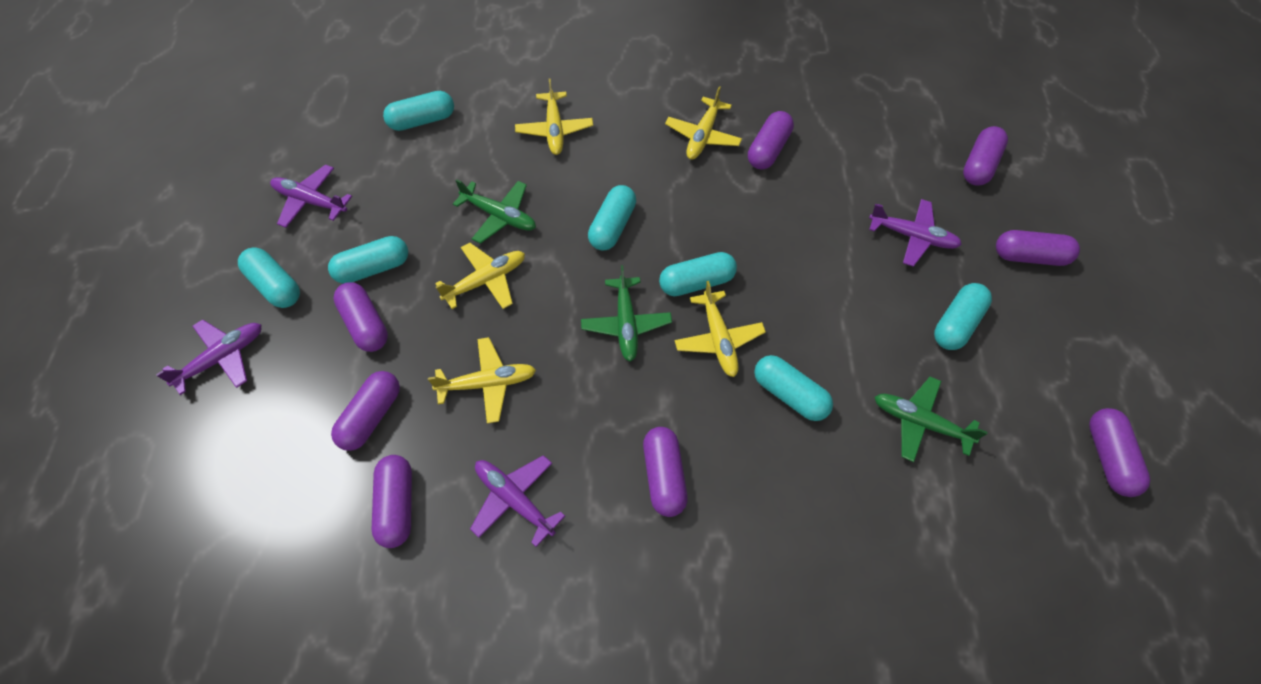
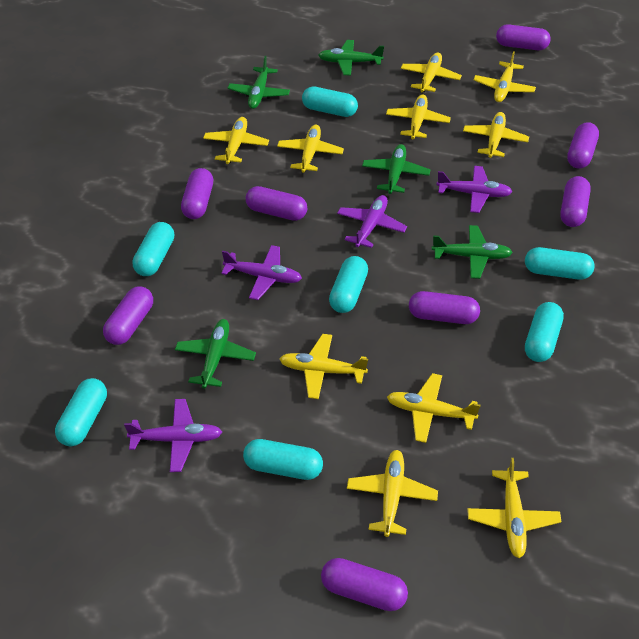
green plane: 3 -> 5
yellow plane: 5 -> 10

